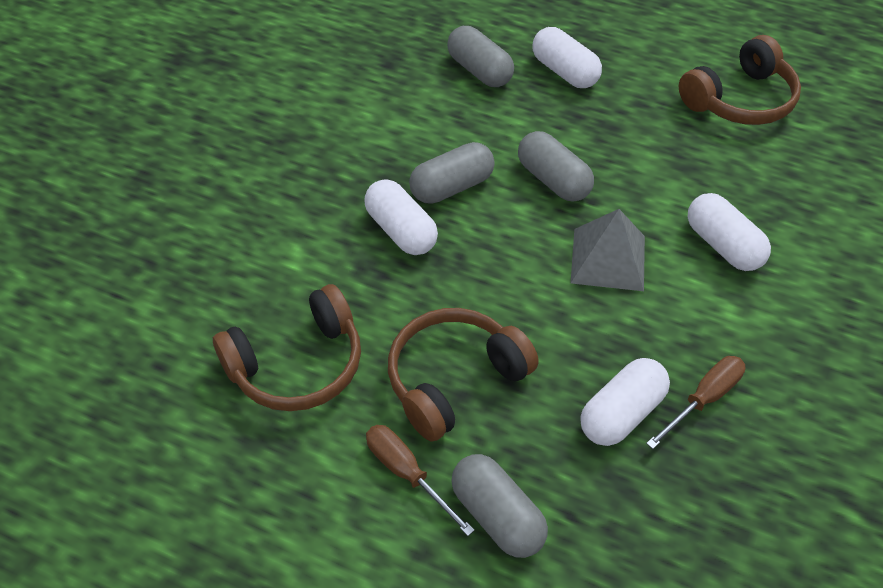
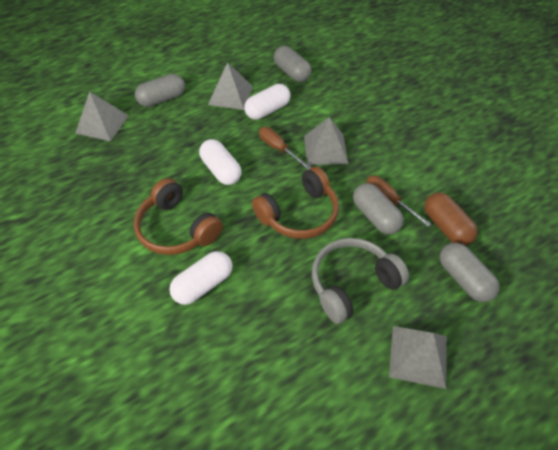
brown capsule: 0 -> 1
brown headphones: 3 -> 2
grey headphones: 0 -> 1
grey pyramid: 1 -> 4
white capsule: 4 -> 3

